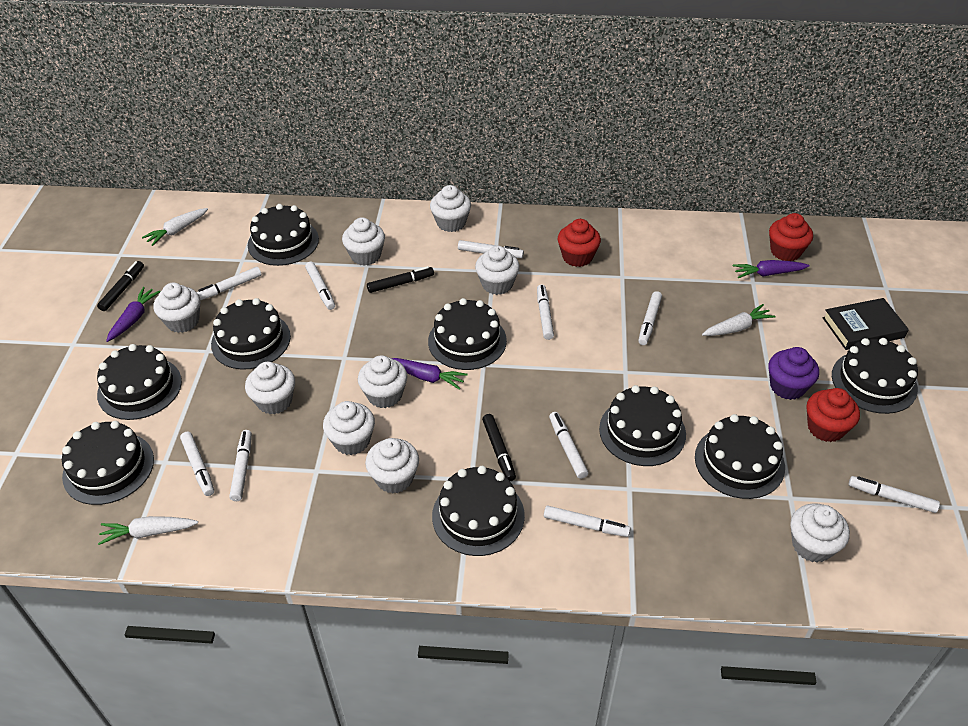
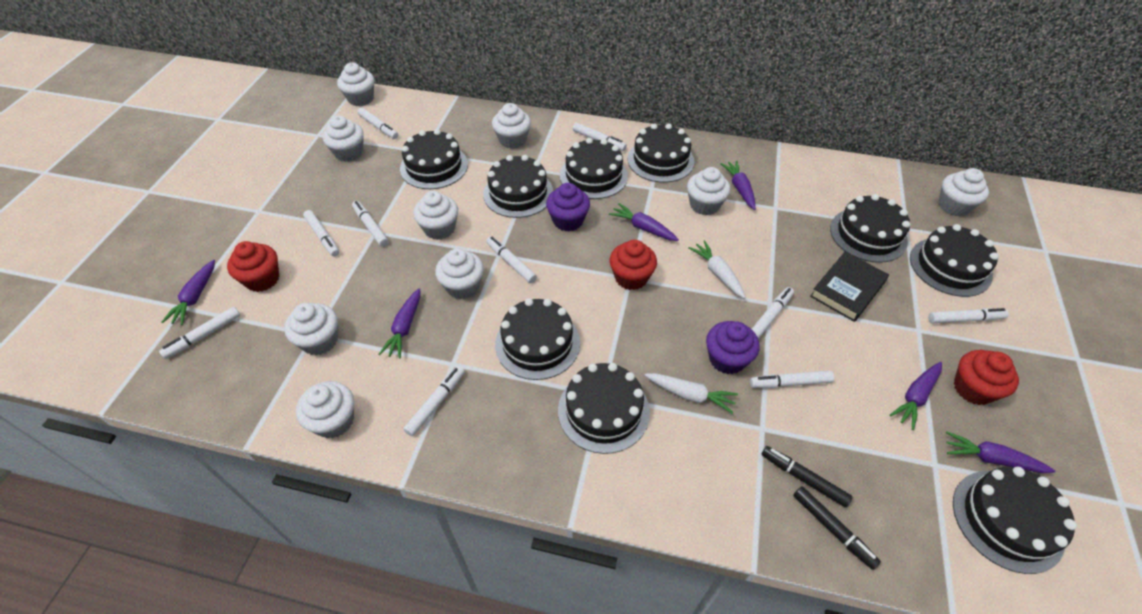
black marker: 3 -> 2
purple carrot: 3 -> 6
purple cupcake: 1 -> 2
white carrot: 3 -> 2

